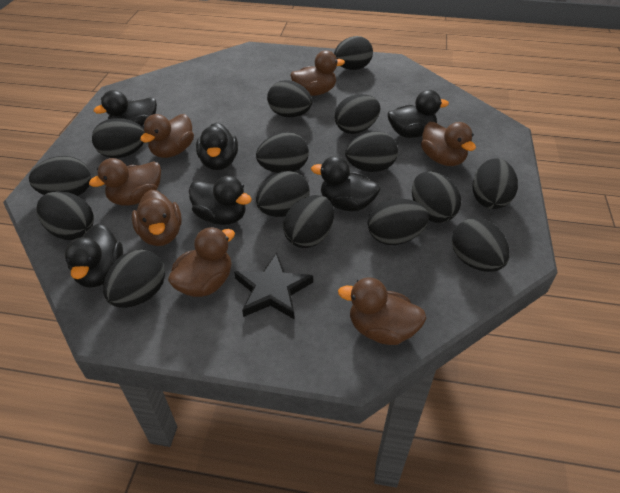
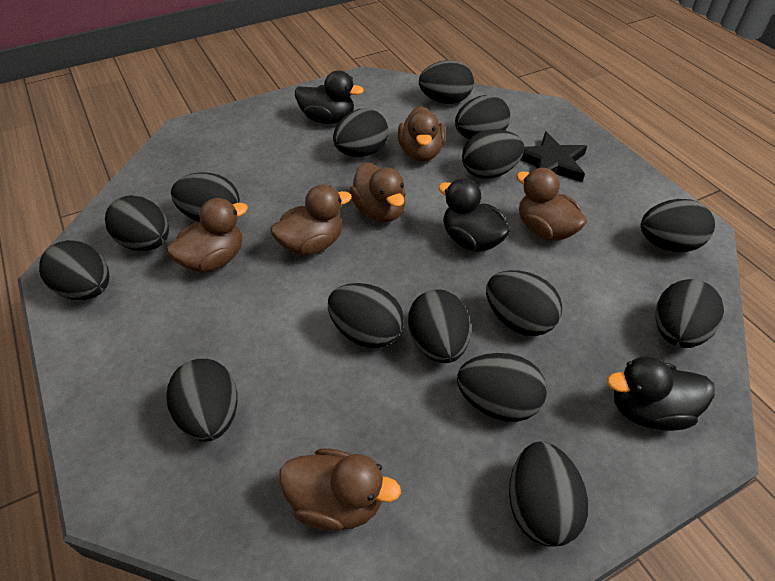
black duck: 6 -> 3
brown duck: 7 -> 6

